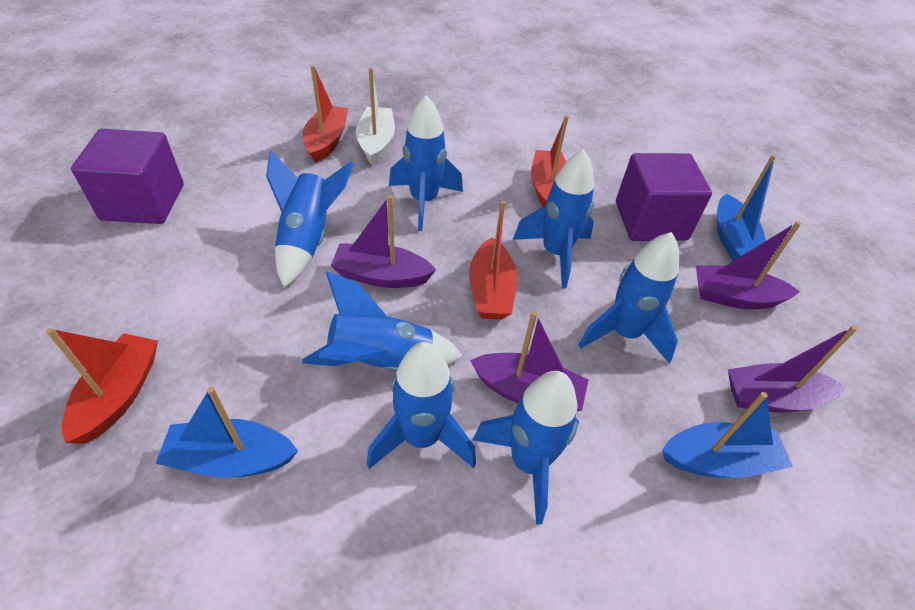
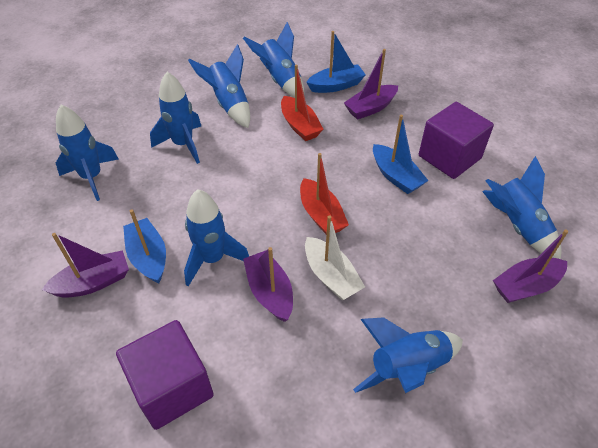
red boat: 4 -> 2

